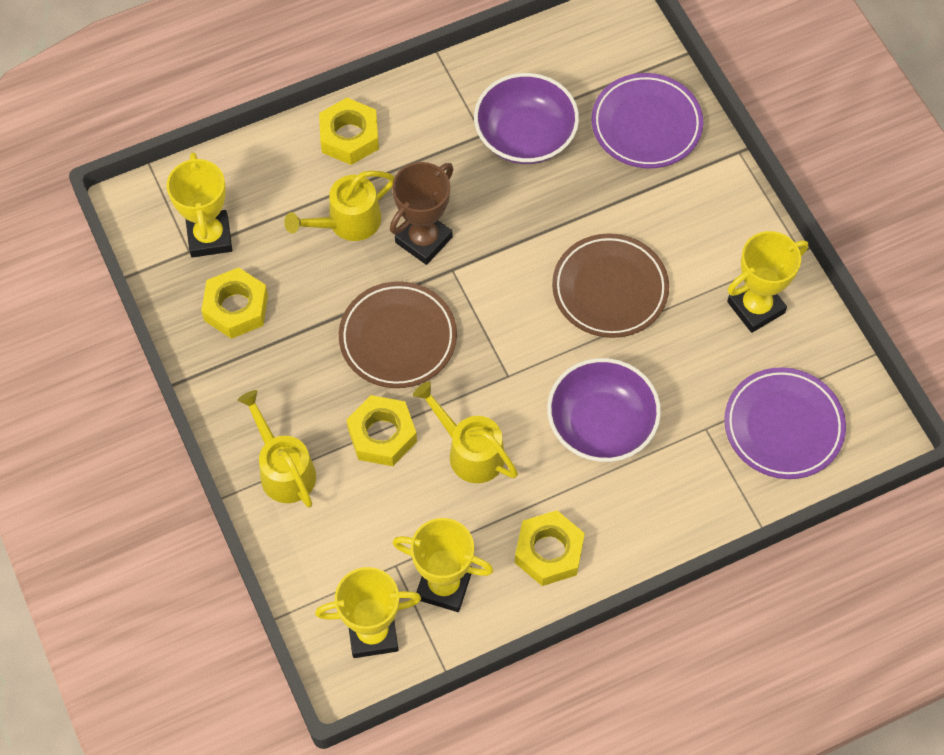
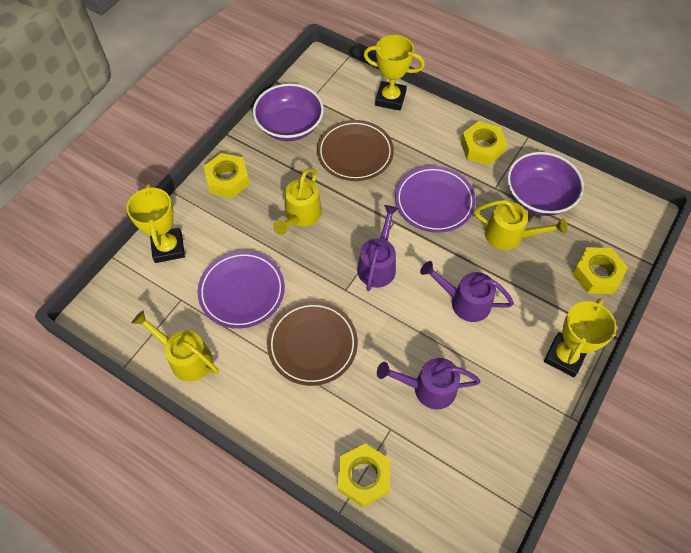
brown trophy: 1 -> 0
purple watering can: 0 -> 3
yellow trophy: 4 -> 3

